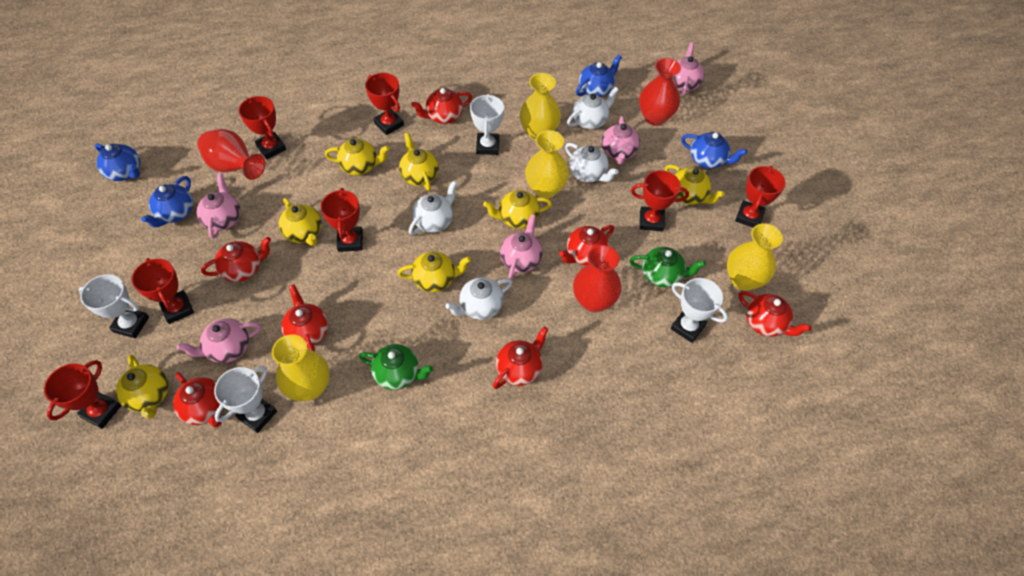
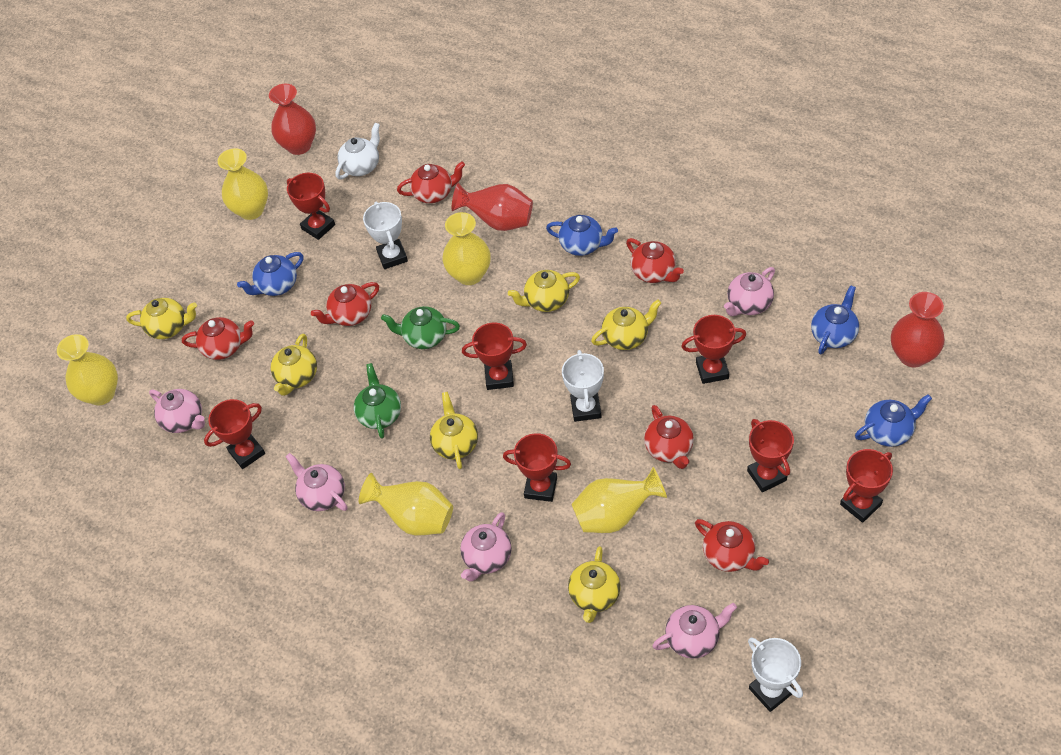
red teapot: 7 -> 6
white teapot: 4 -> 1
white trophy: 4 -> 3
yellow teapot: 7 -> 6
yellow vase: 4 -> 5

